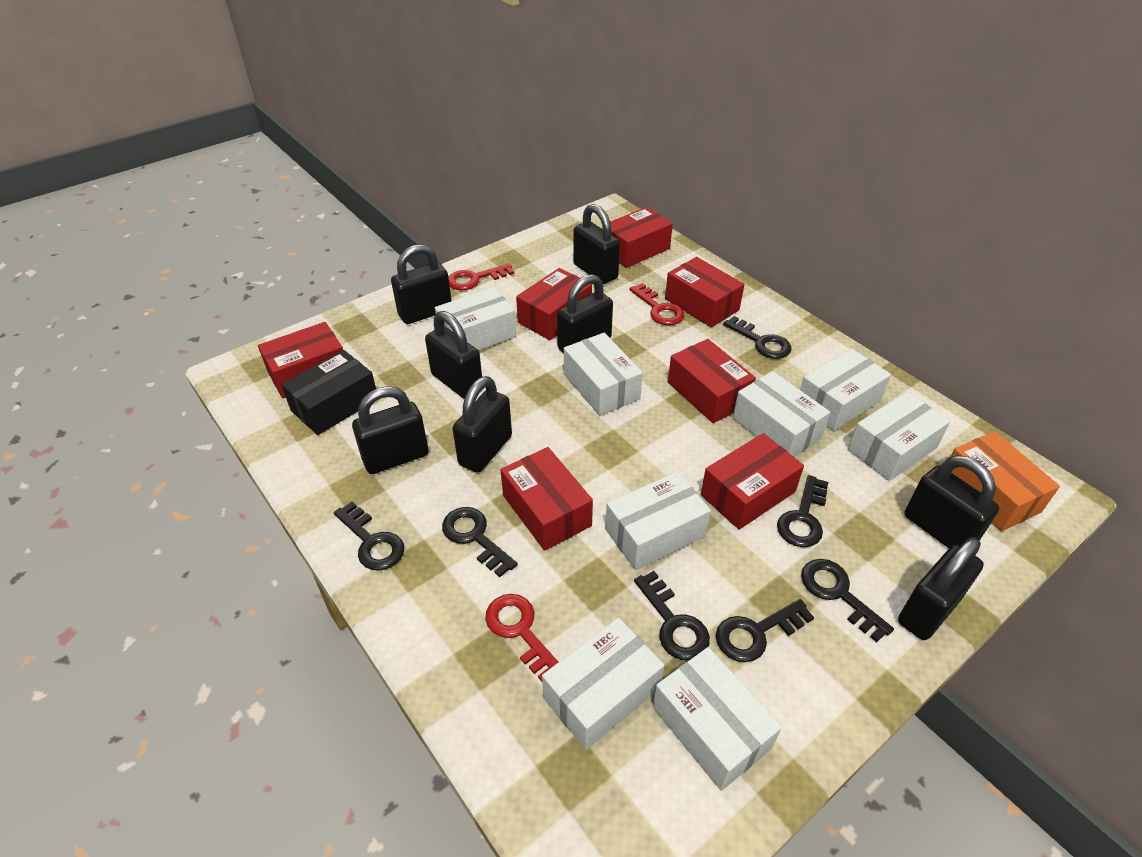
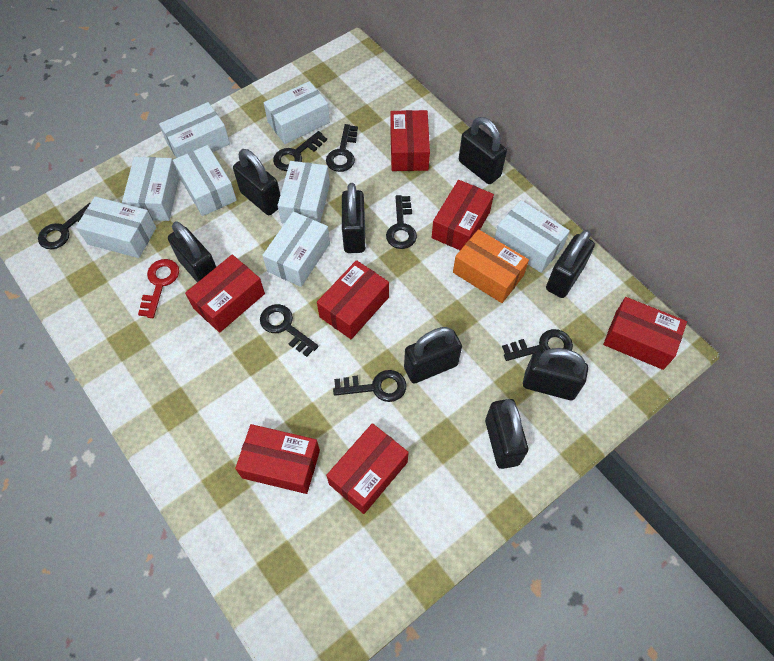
black box: 1 -> 0
red key: 3 -> 1

